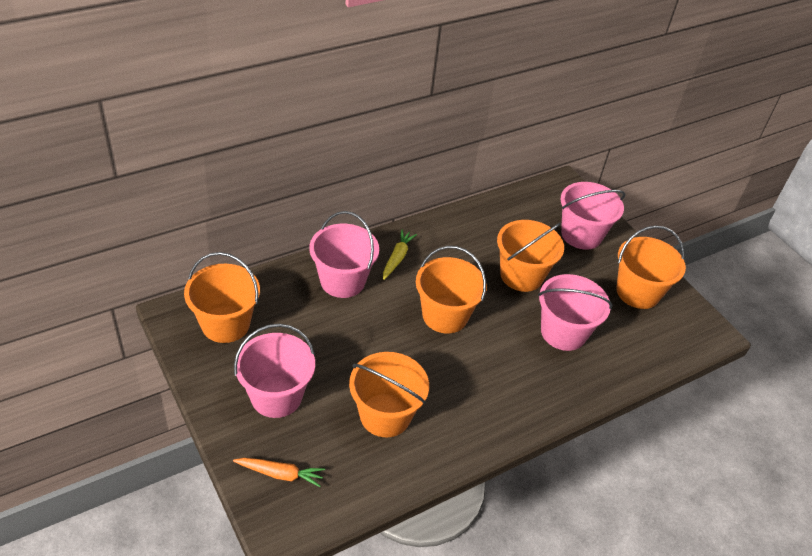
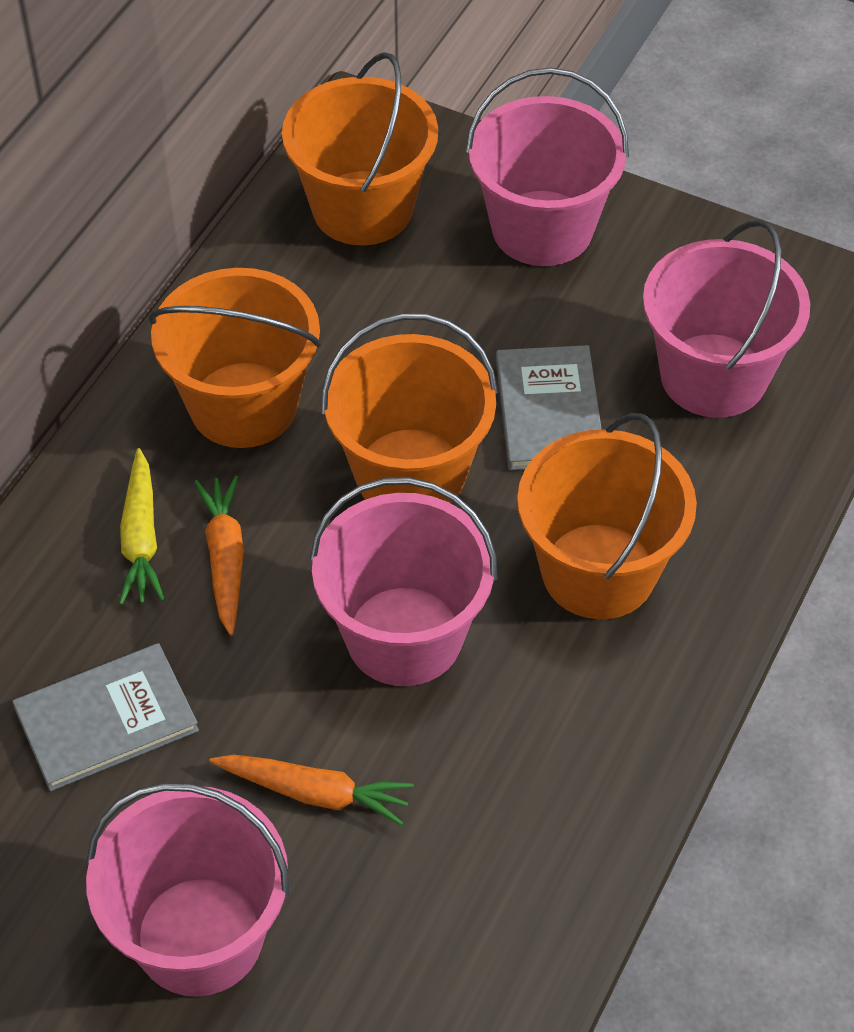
grey book: 0 -> 2
orange bucket: 5 -> 4
orange carrot: 1 -> 2

